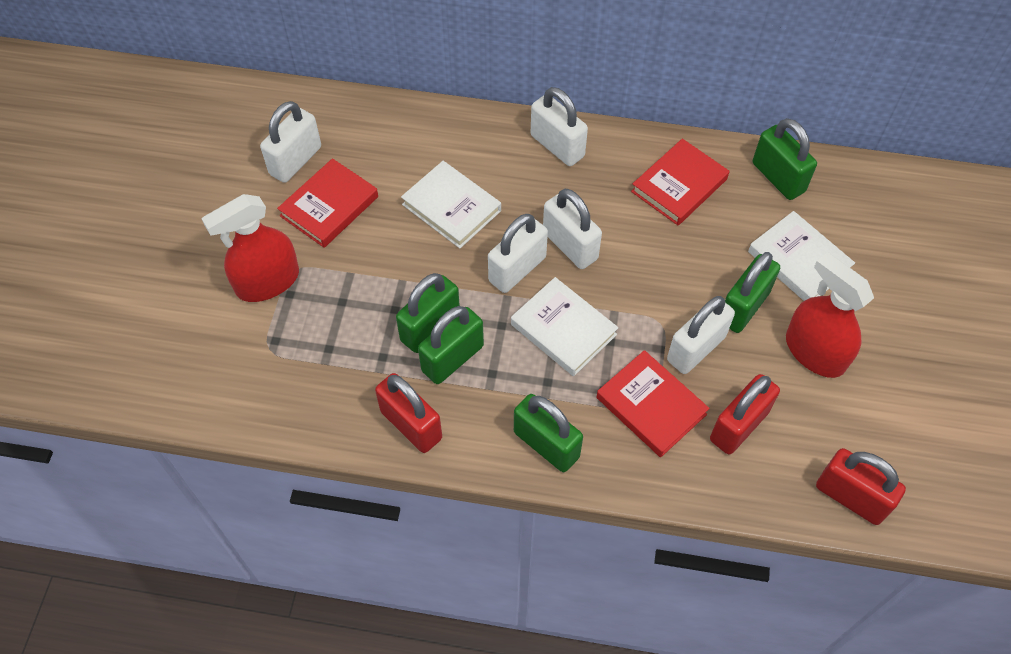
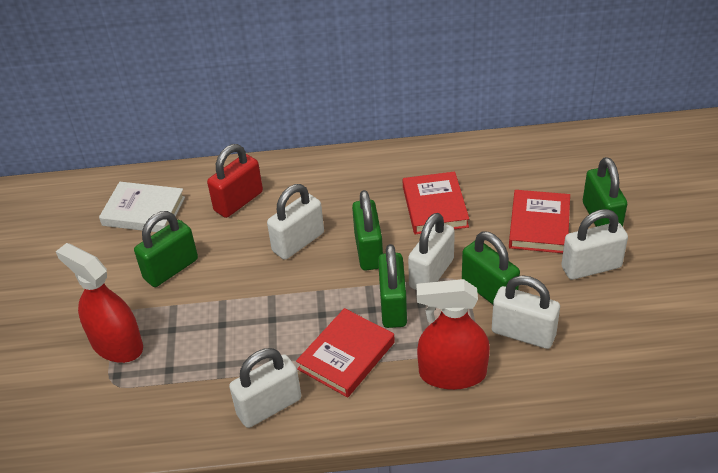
red padlock: 3 -> 1
white book: 3 -> 1

